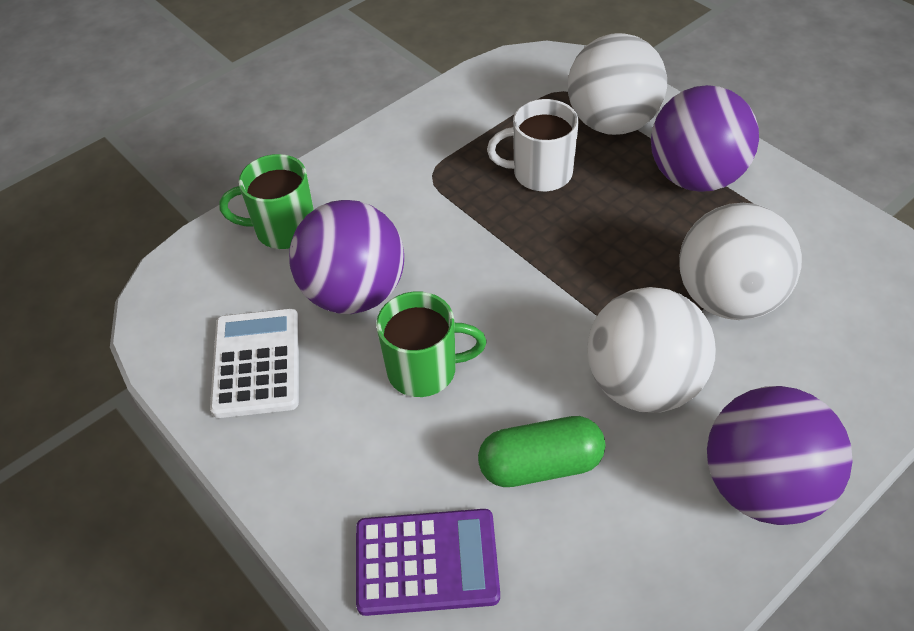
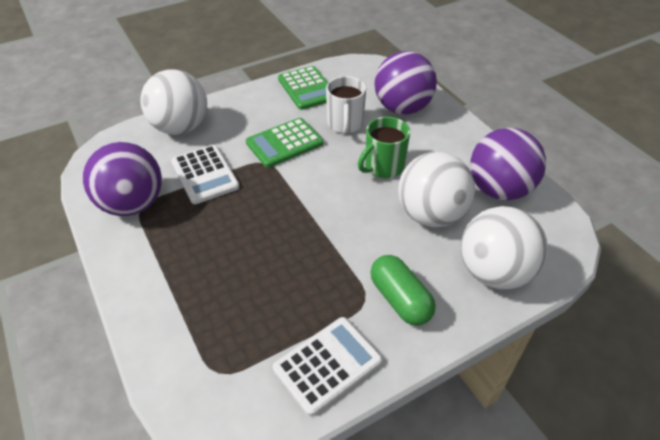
green calculator: 0 -> 2
green mug: 2 -> 1
purple calculator: 1 -> 0
white calculator: 1 -> 2

